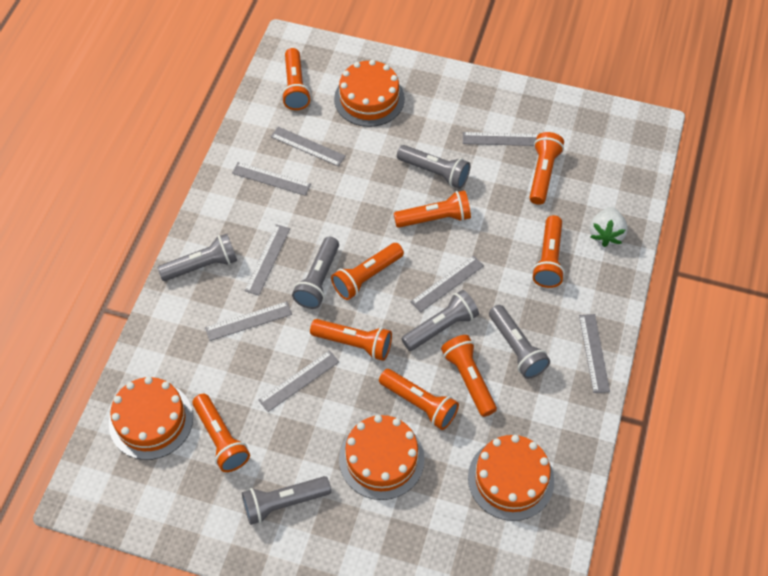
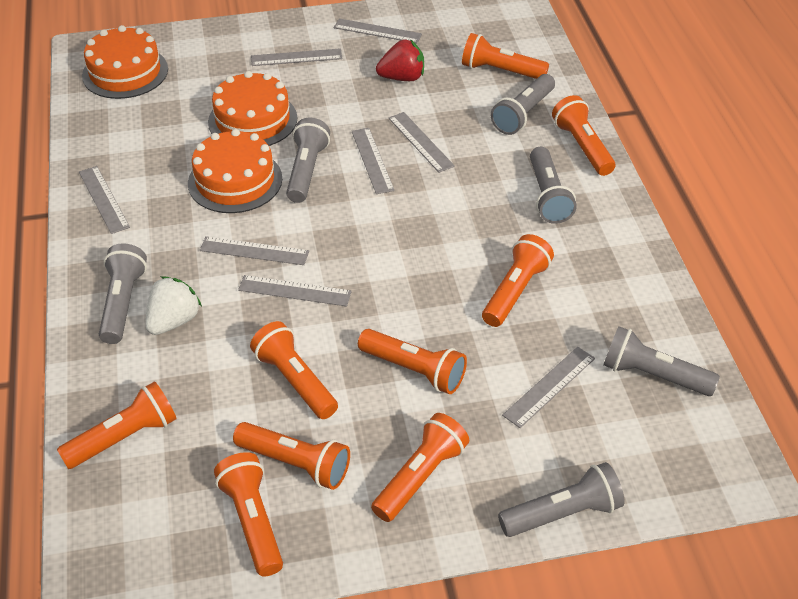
orange cake: 4 -> 3
red strawberry: 0 -> 1

